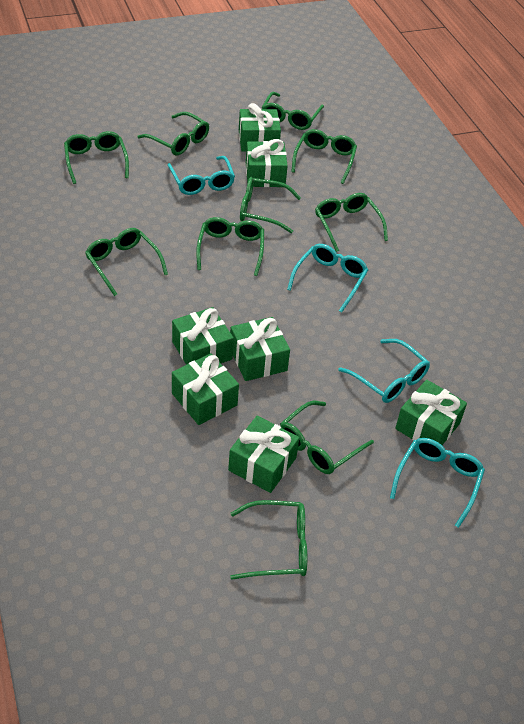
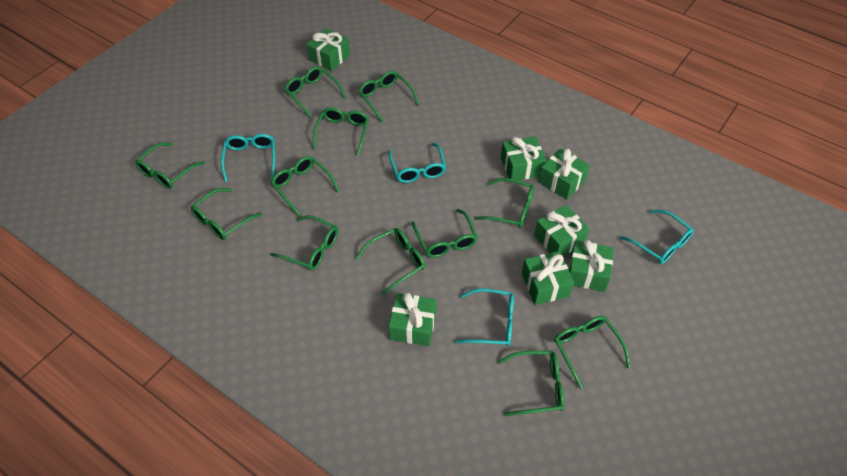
green glasses: 10 -> 12

